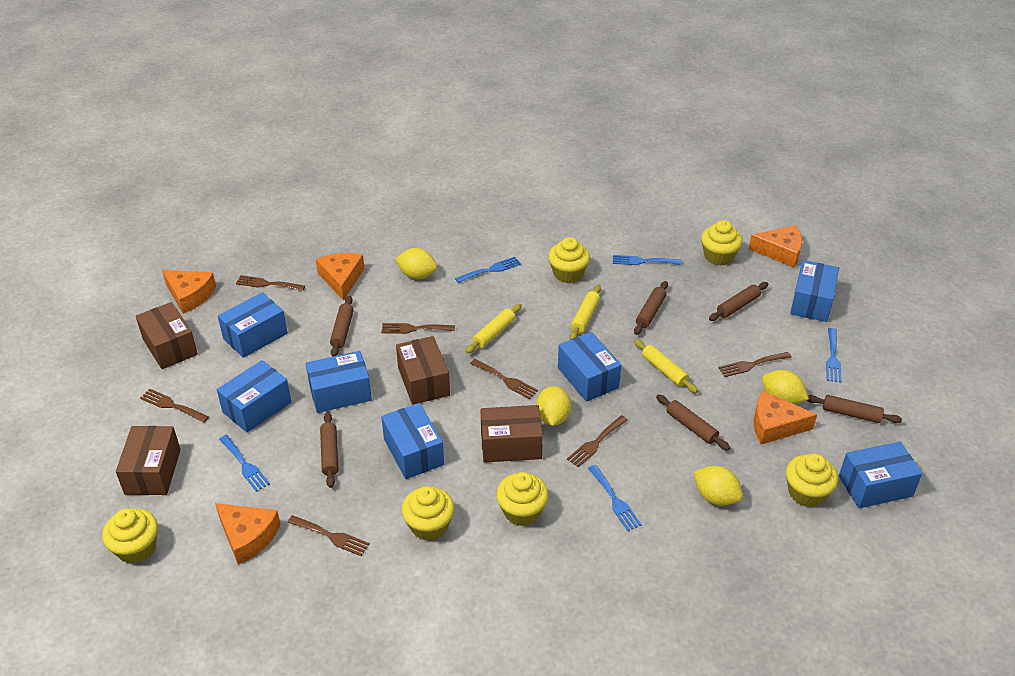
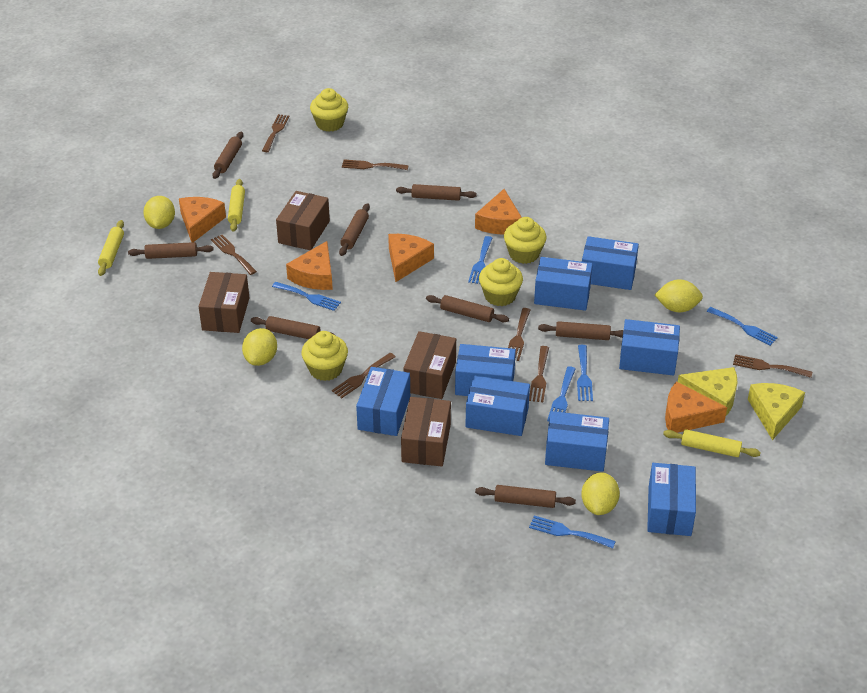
blue box: 7 -> 8
blue fork: 5 -> 6
brown rolling pin: 6 -> 8
yellow cheese: 0 -> 2
yellow cupcake: 6 -> 4

